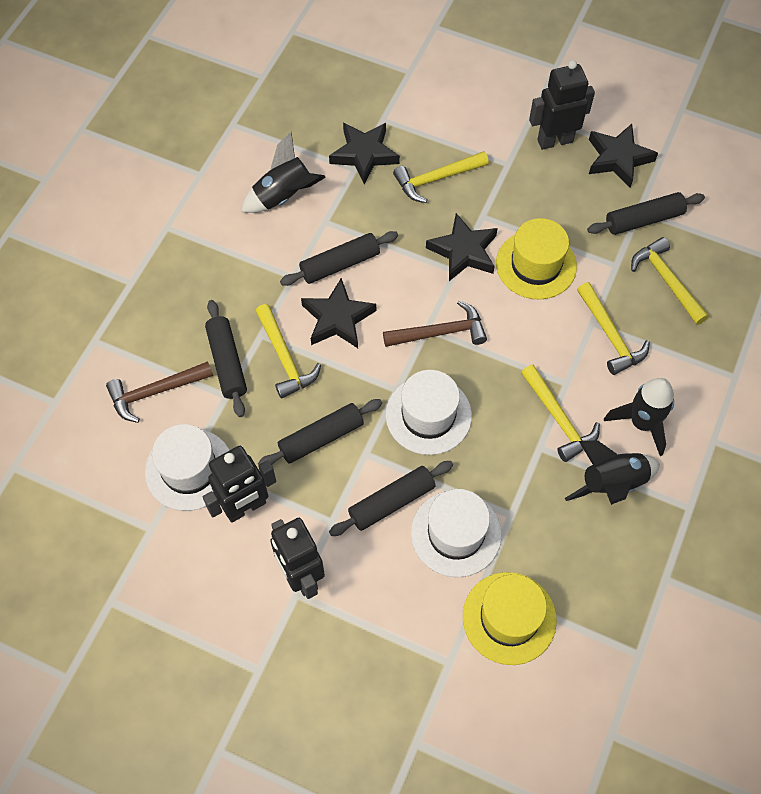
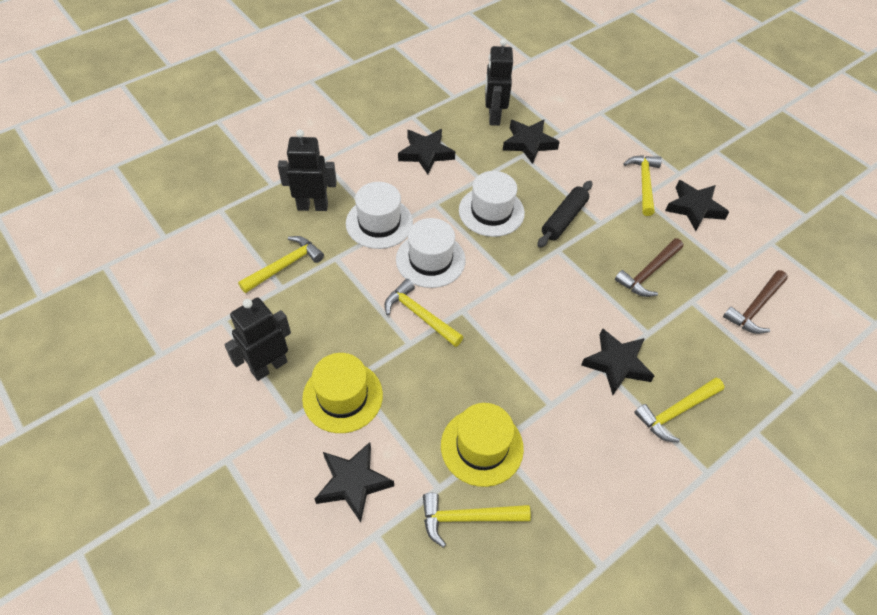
black rocket: 3 -> 0
black rolling pin: 5 -> 1
black star: 4 -> 5

